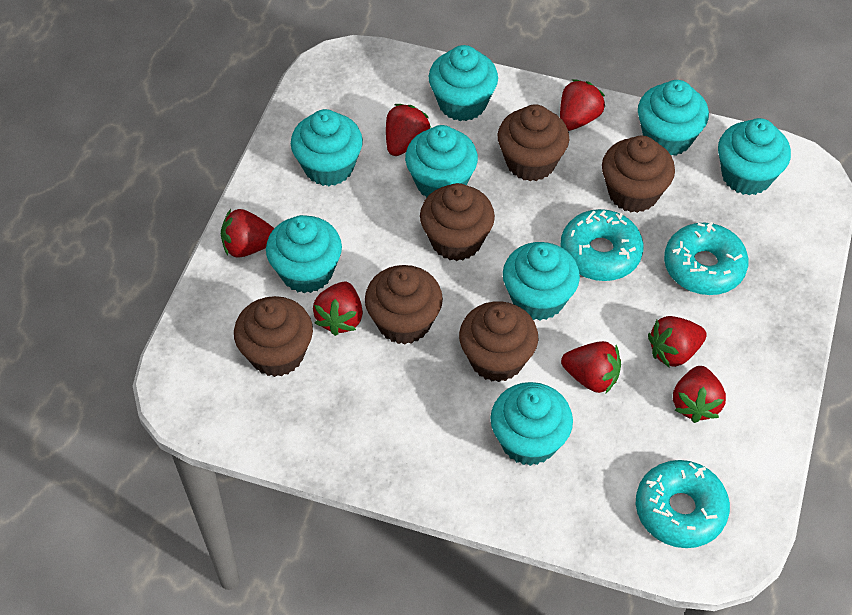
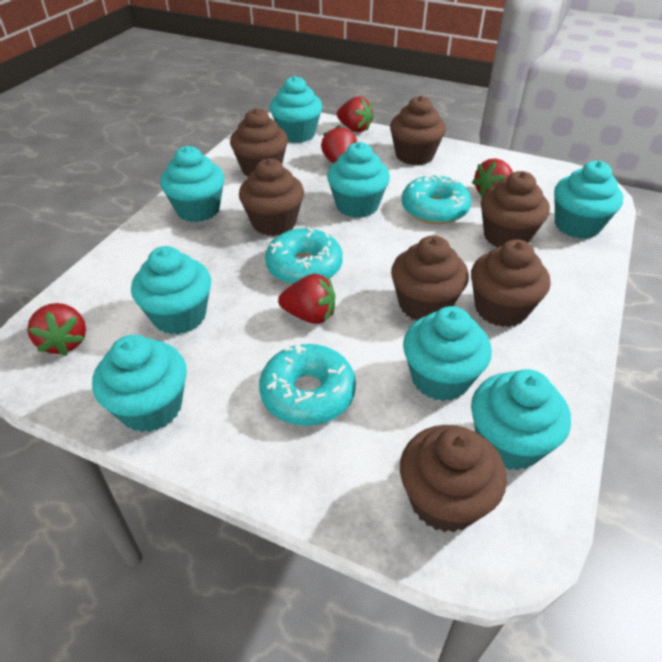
brown cupcake: 6 -> 7
red strawberry: 7 -> 5

